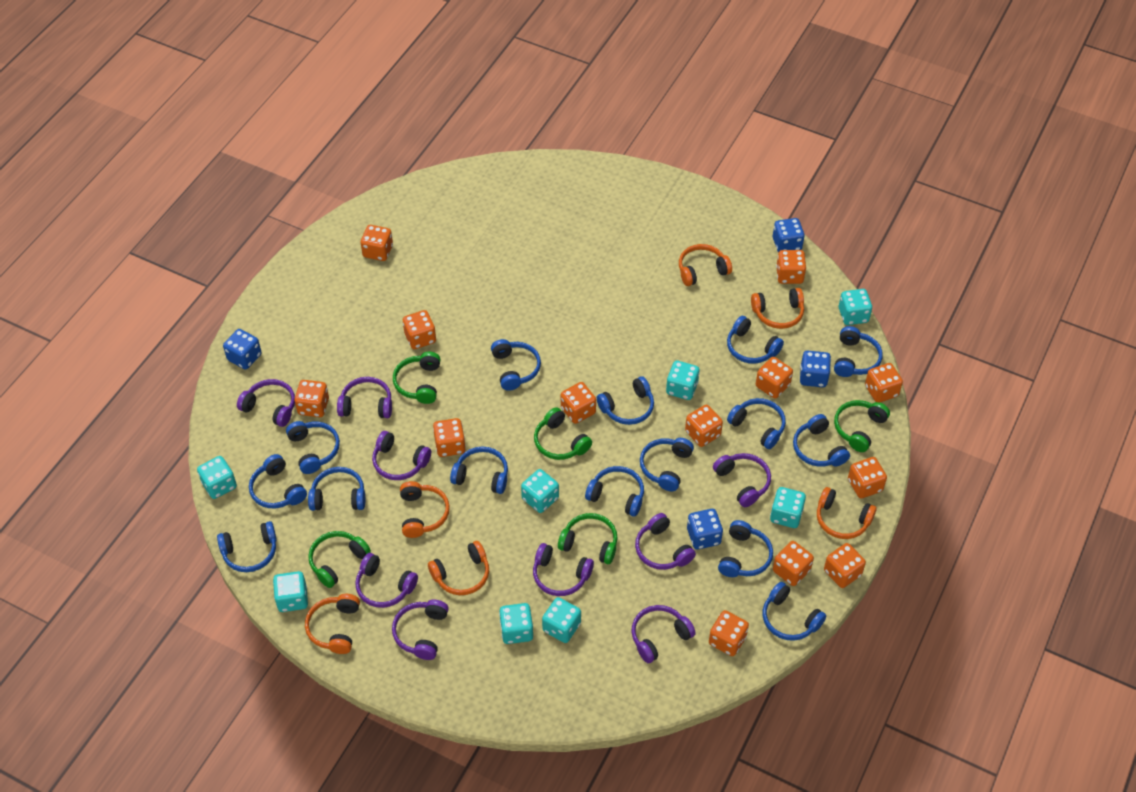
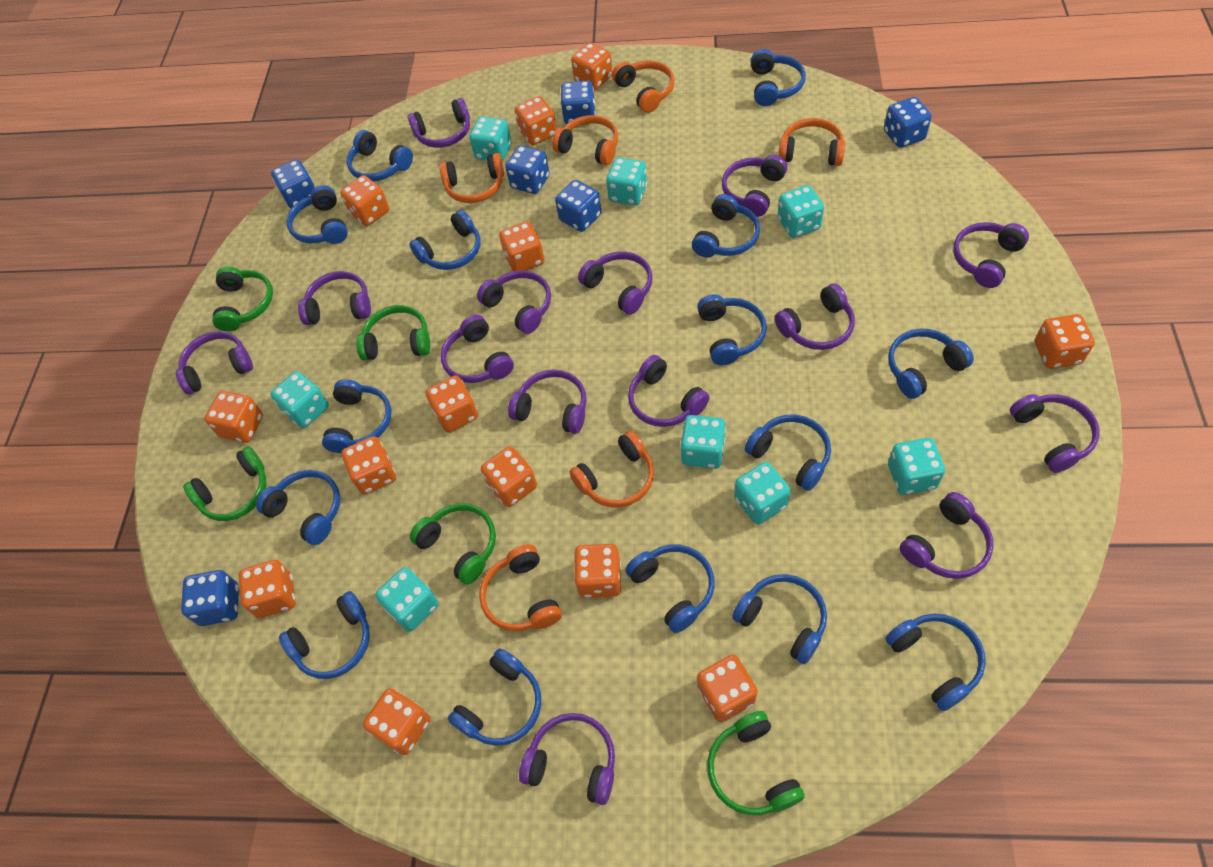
blue dice: 4 -> 6
purple headphones: 9 -> 14

